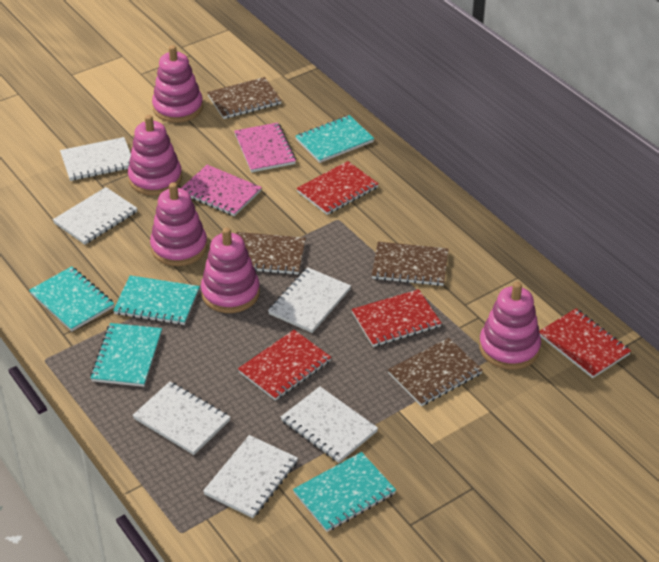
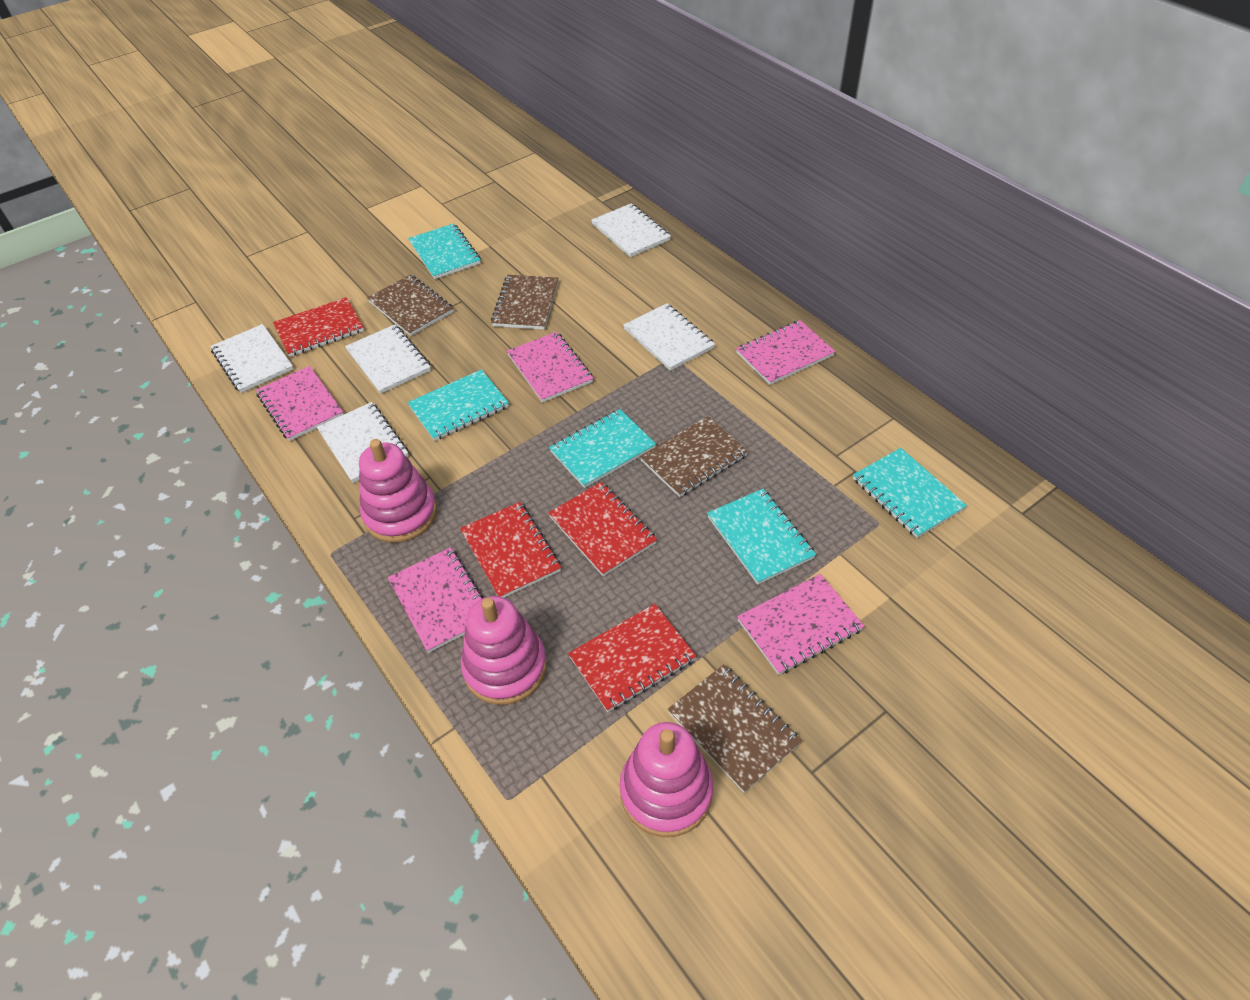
pink notebook: 2 -> 5
pink stacking toy: 5 -> 3
white notebook: 6 -> 5

